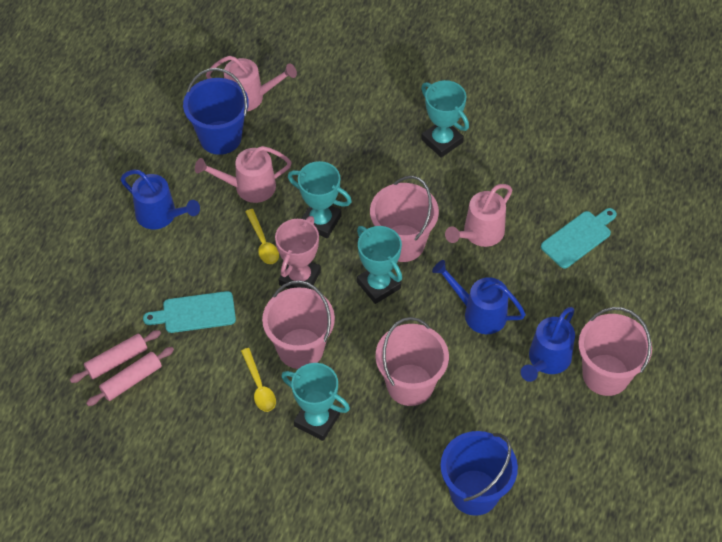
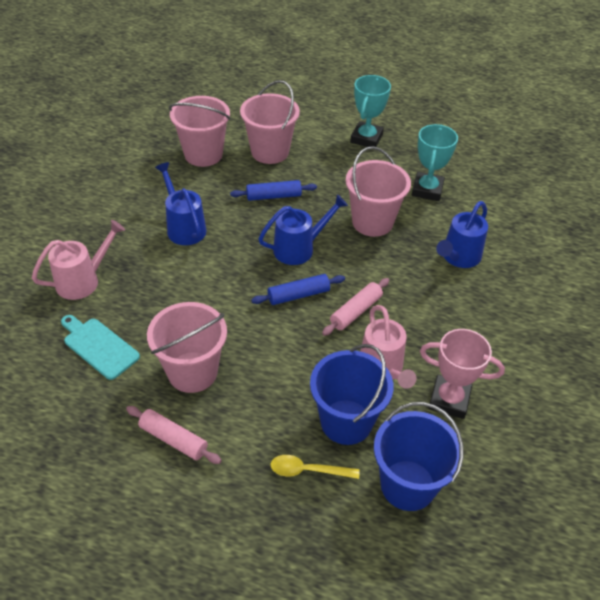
blue rolling pin: 0 -> 2
pink watering can: 3 -> 2
turquoise cutting board: 2 -> 1
turquoise trophy: 4 -> 2
yellow spoon: 2 -> 1

